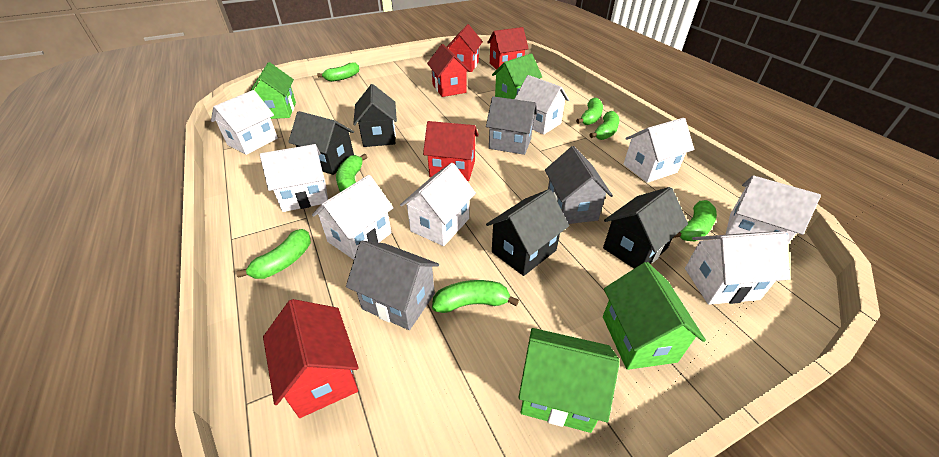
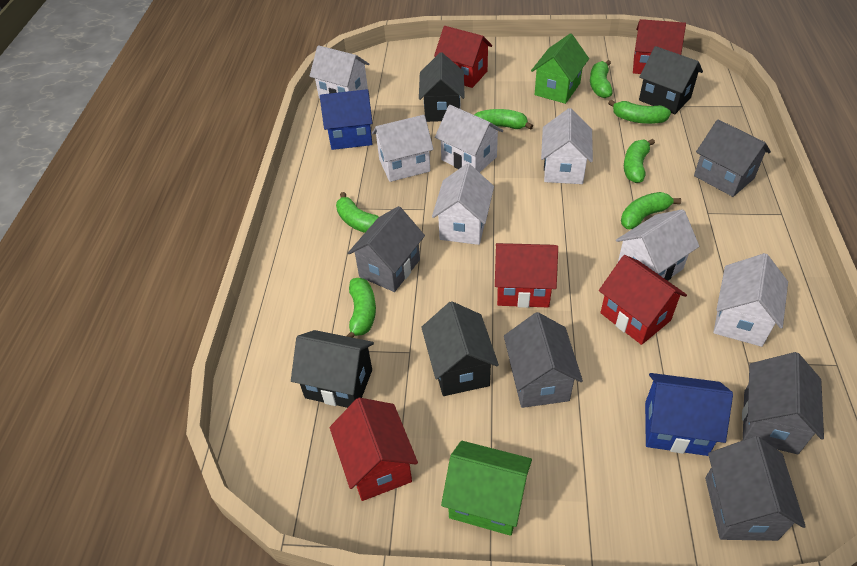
blue house: 0 -> 2
green house: 4 -> 2
grey house: 3 -> 5
white house: 8 -> 7

